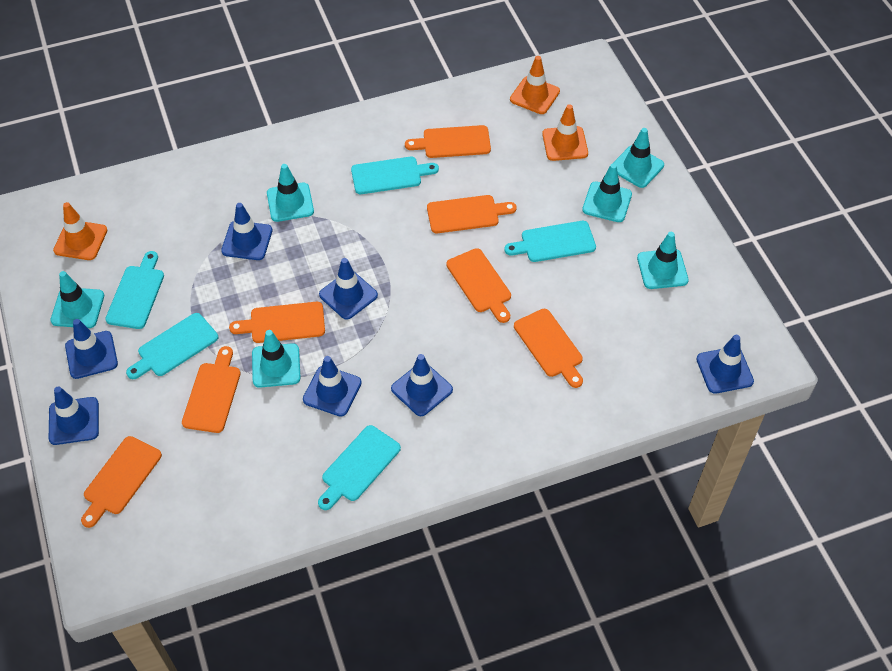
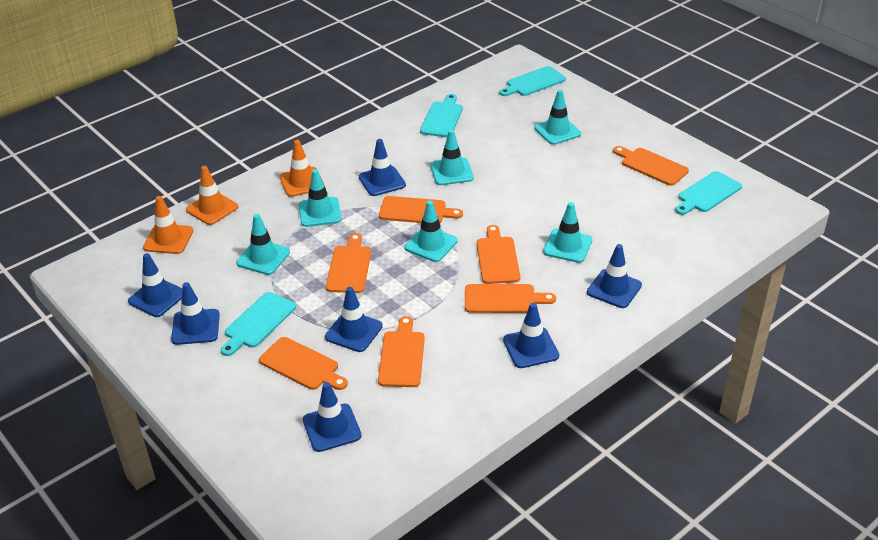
turquoise cutting board: 5 -> 4

